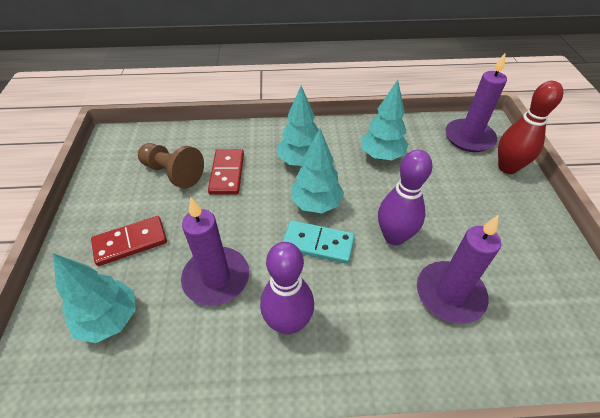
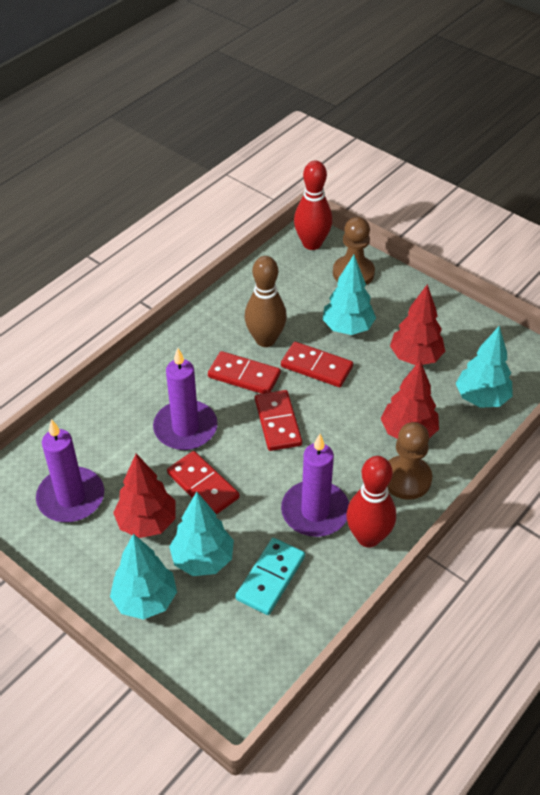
brown bowling pin: 0 -> 1
brown pawn: 1 -> 2
purple bowling pin: 2 -> 0
red bowling pin: 1 -> 2
red domino: 2 -> 4
red tree: 0 -> 3

